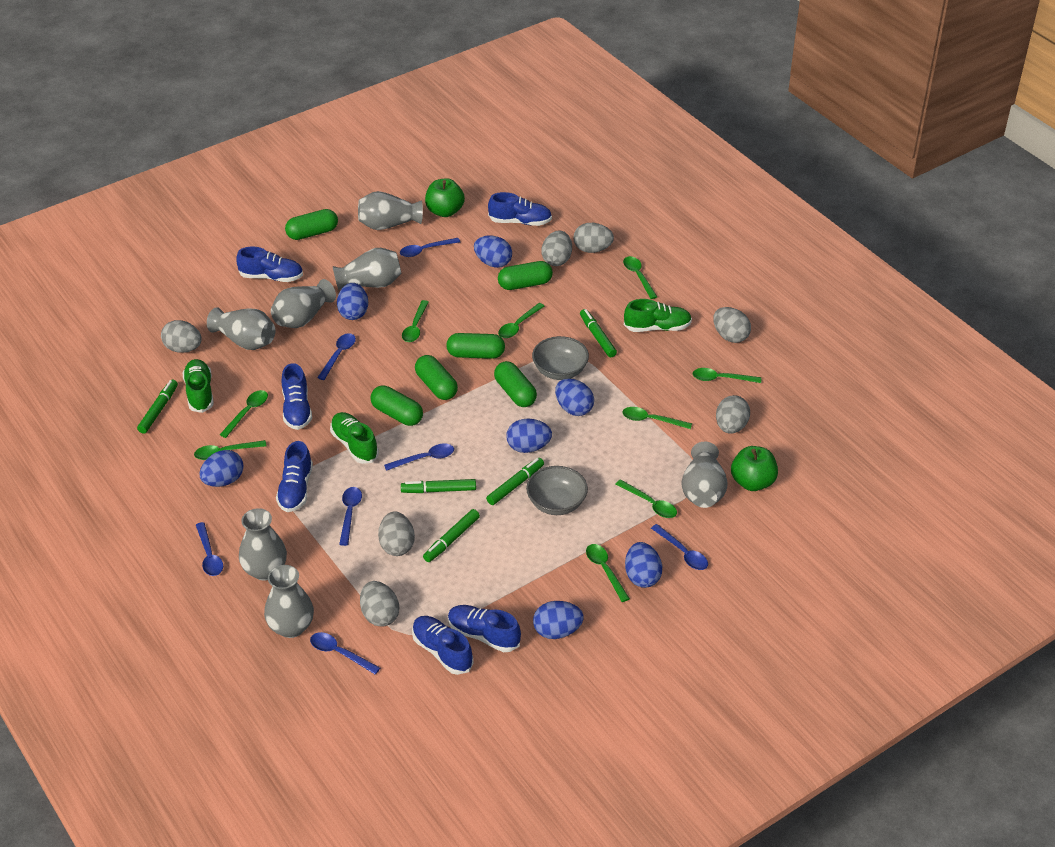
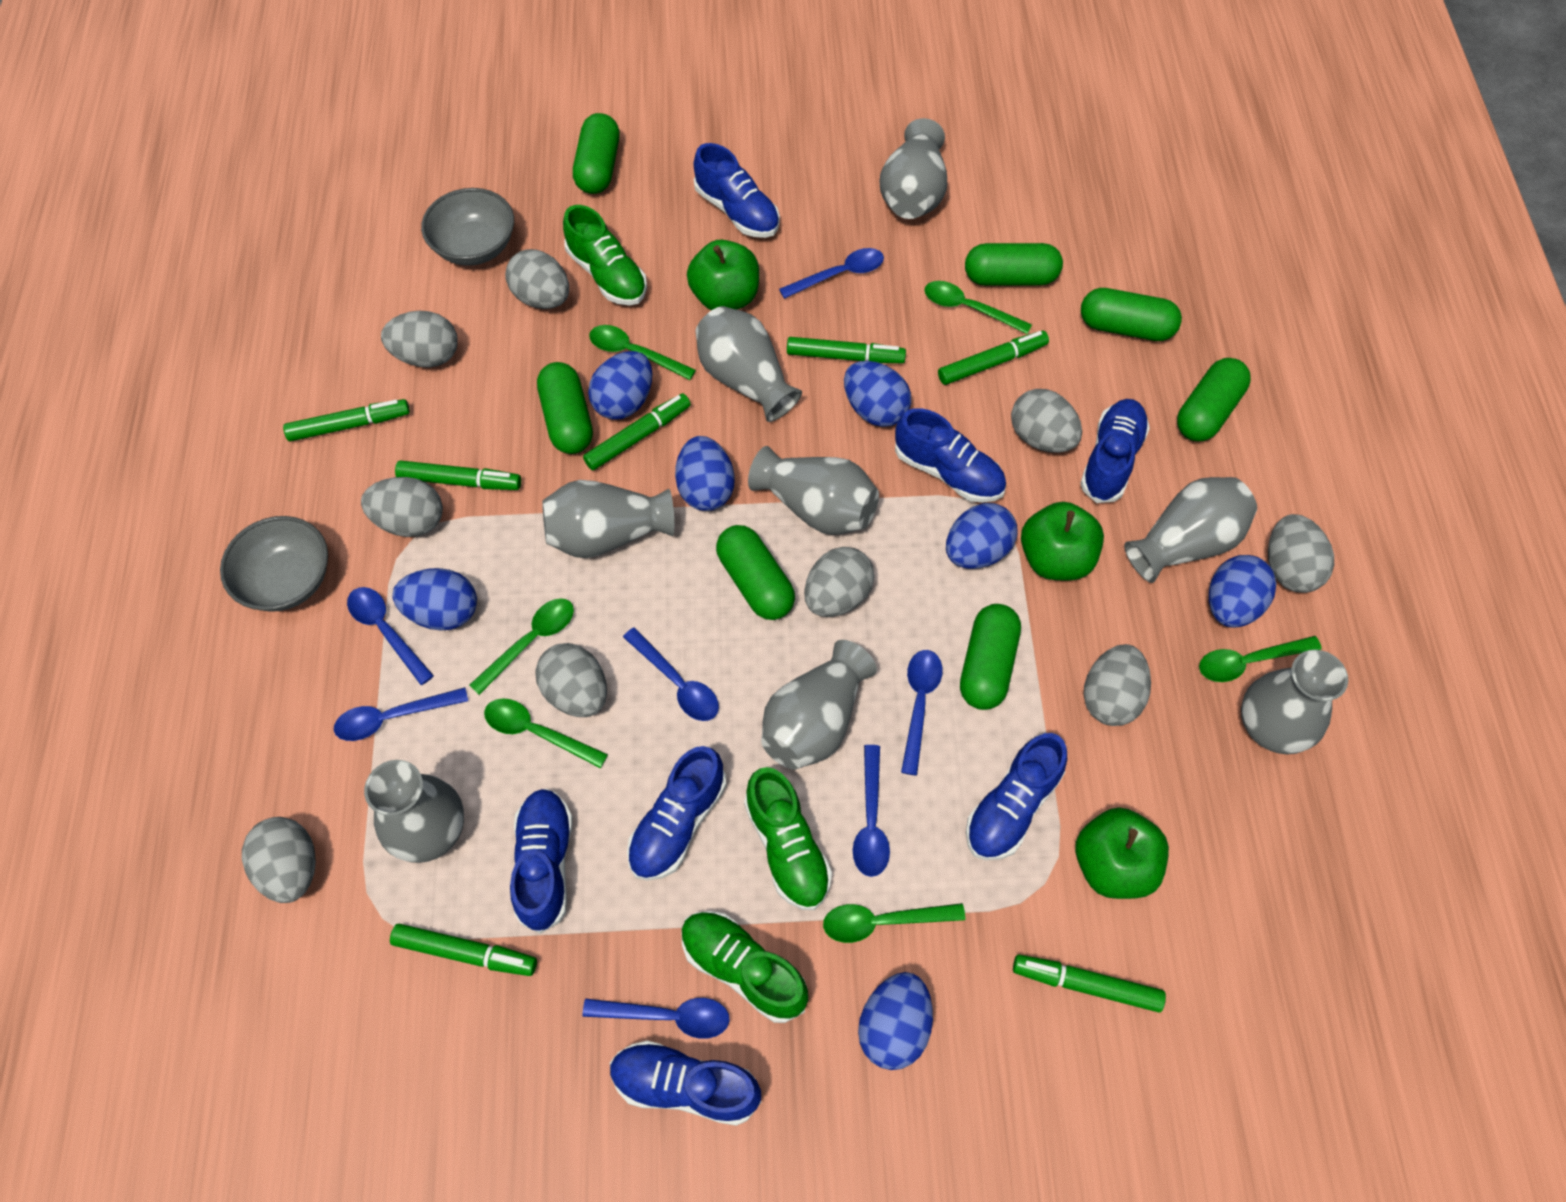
blue shoe: 6 -> 7
green apple: 2 -> 3
green capsule: 6 -> 7
green marker: 5 -> 7
green spoon: 9 -> 6
grey egg: 7 -> 9
grey vase: 7 -> 8

